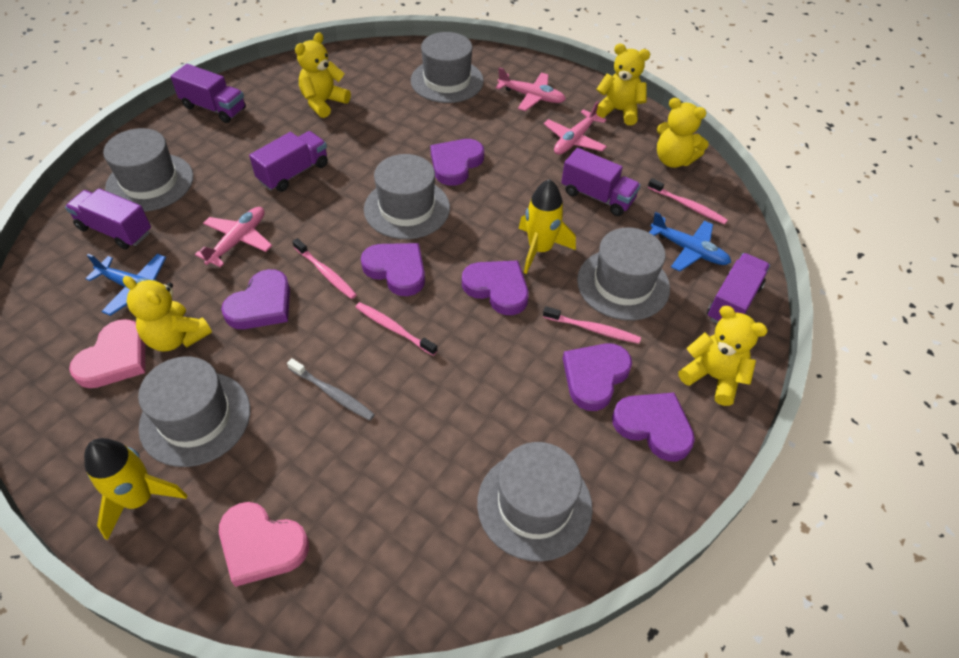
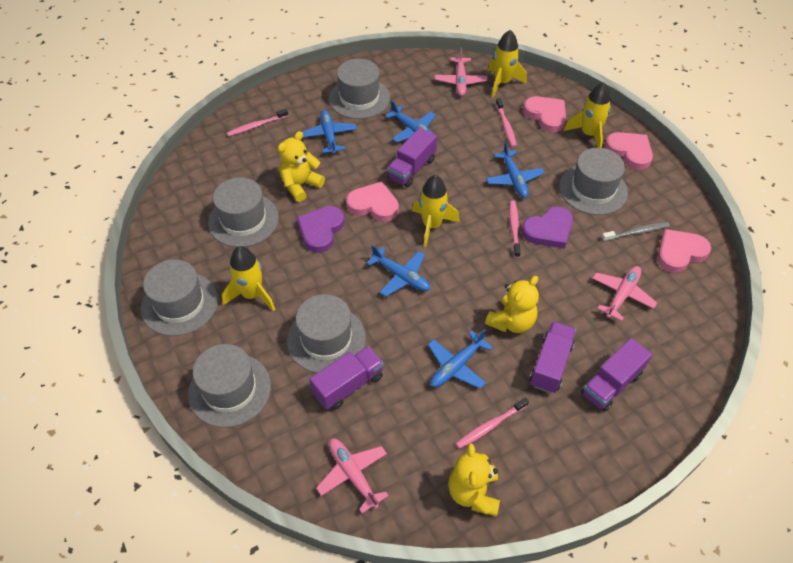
blue plane: 2 -> 5
pink heart: 2 -> 4
purple heart: 6 -> 2
purple truck: 5 -> 4
yellow rocket: 2 -> 4
yellow teddy bear: 5 -> 3

